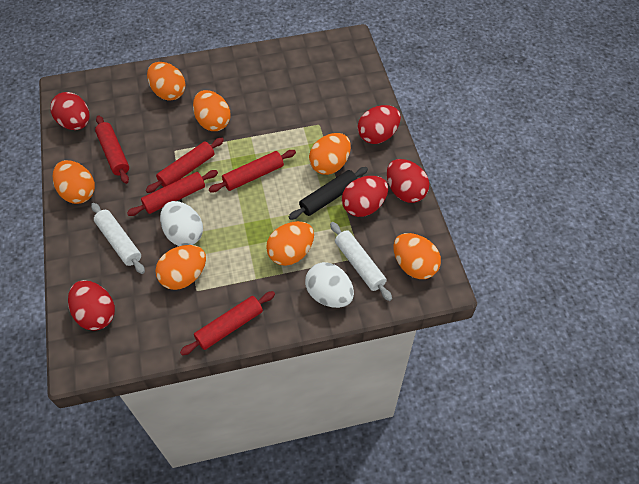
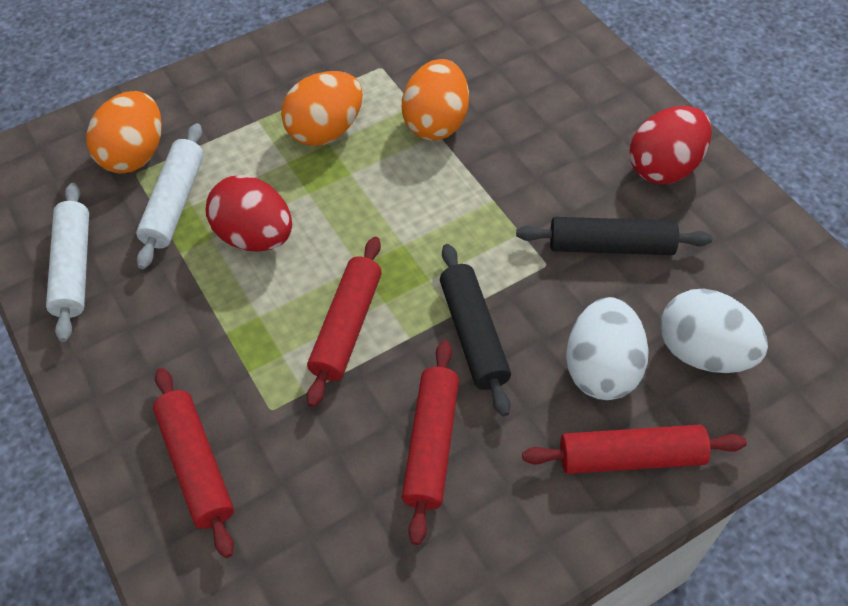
black rolling pin: 1 -> 2
orange egg: 7 -> 3
red egg: 5 -> 2
red rolling pin: 5 -> 4

